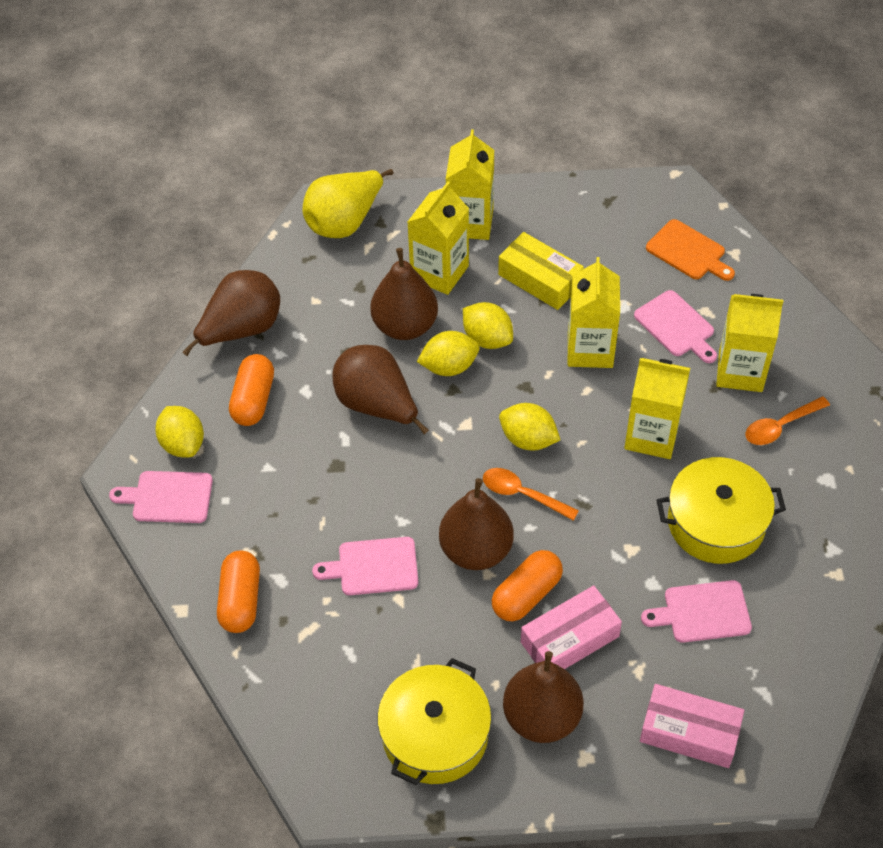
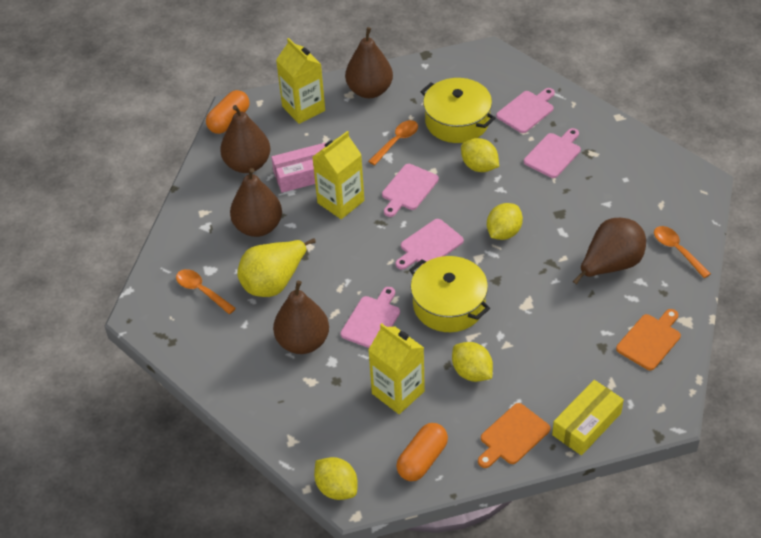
orange capsule: 3 -> 2
orange cutting board: 1 -> 2
orange spoon: 2 -> 3
pink box: 2 -> 1
pink cutting board: 4 -> 5
yellow carton: 5 -> 3

